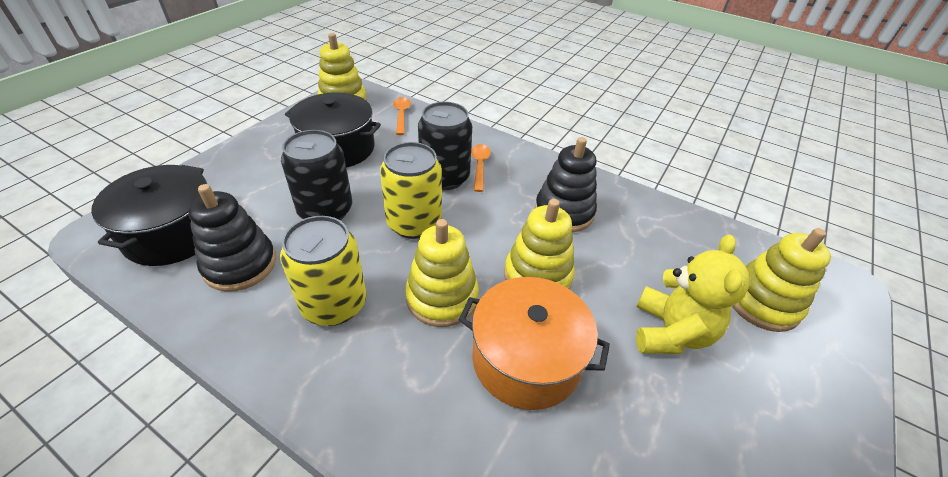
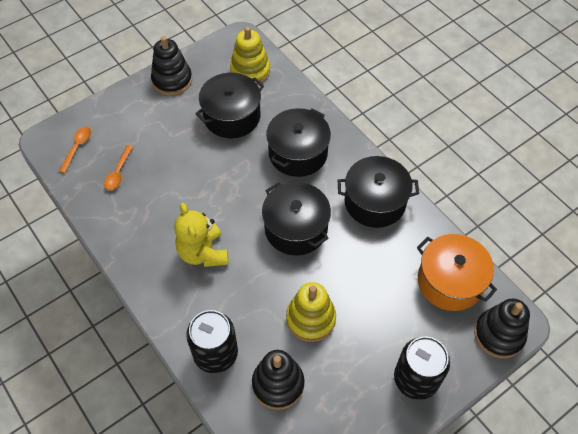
black pot: 2 -> 4
black stacking toy: 2 -> 3
yellow can: 2 -> 0
yellow stacking toy: 4 -> 2

